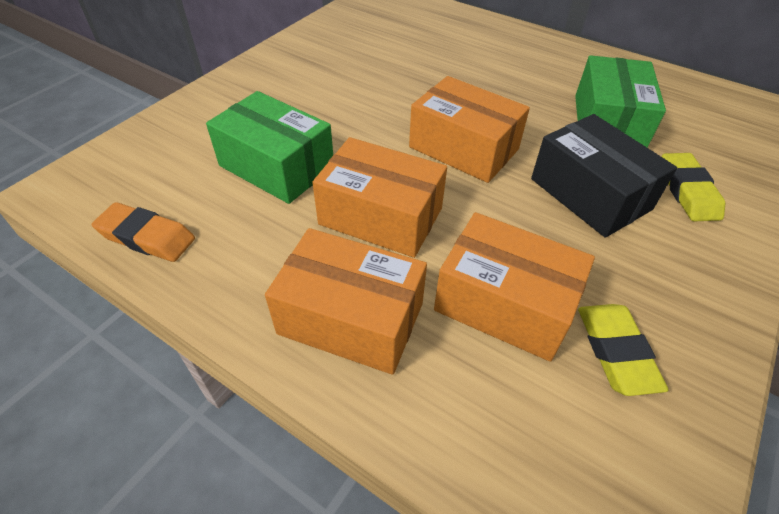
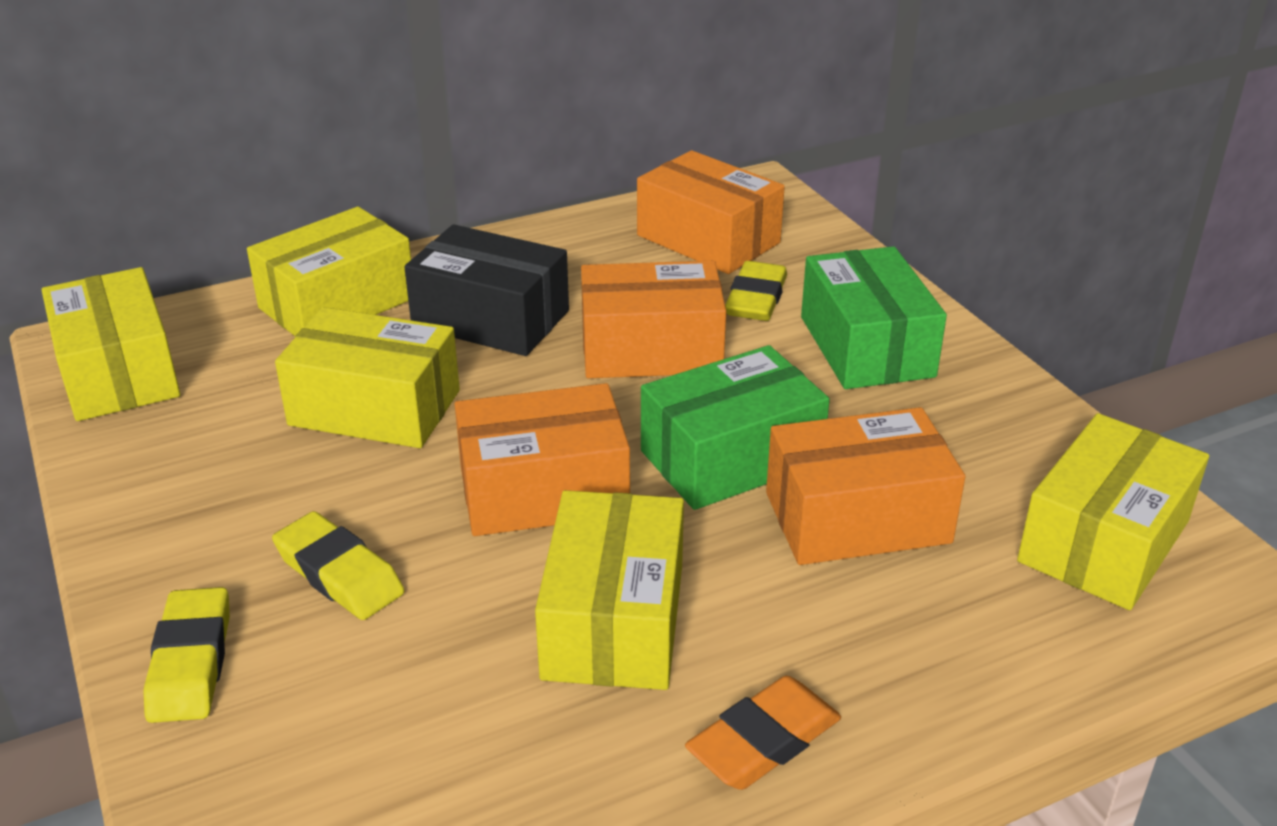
yellow box: 0 -> 5
yellow eraser: 2 -> 3

